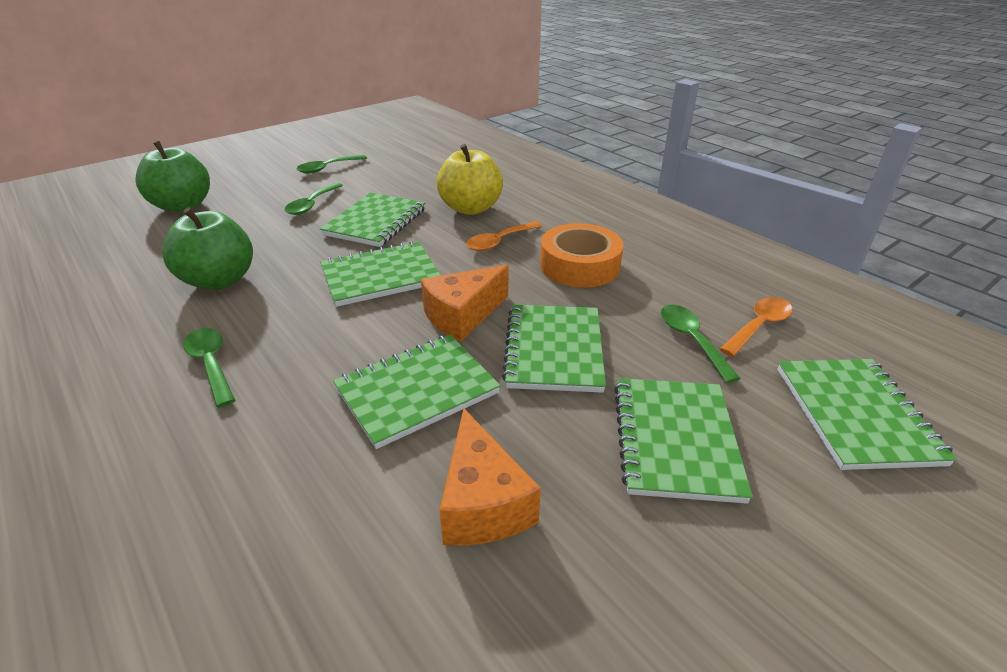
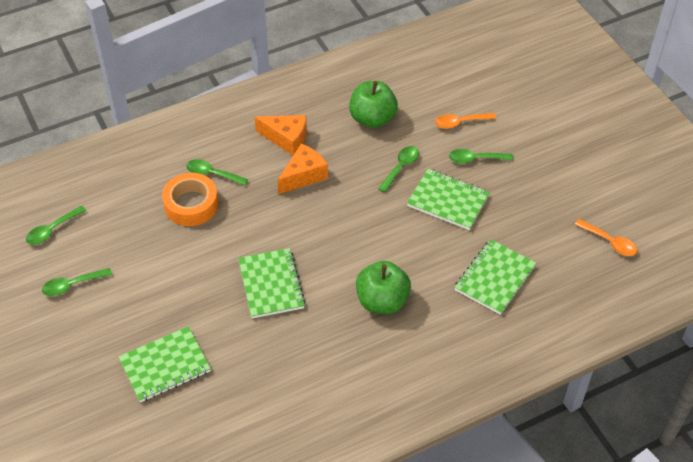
green notebook: 6 -> 4
green spoon: 4 -> 5
yellow apple: 1 -> 0

